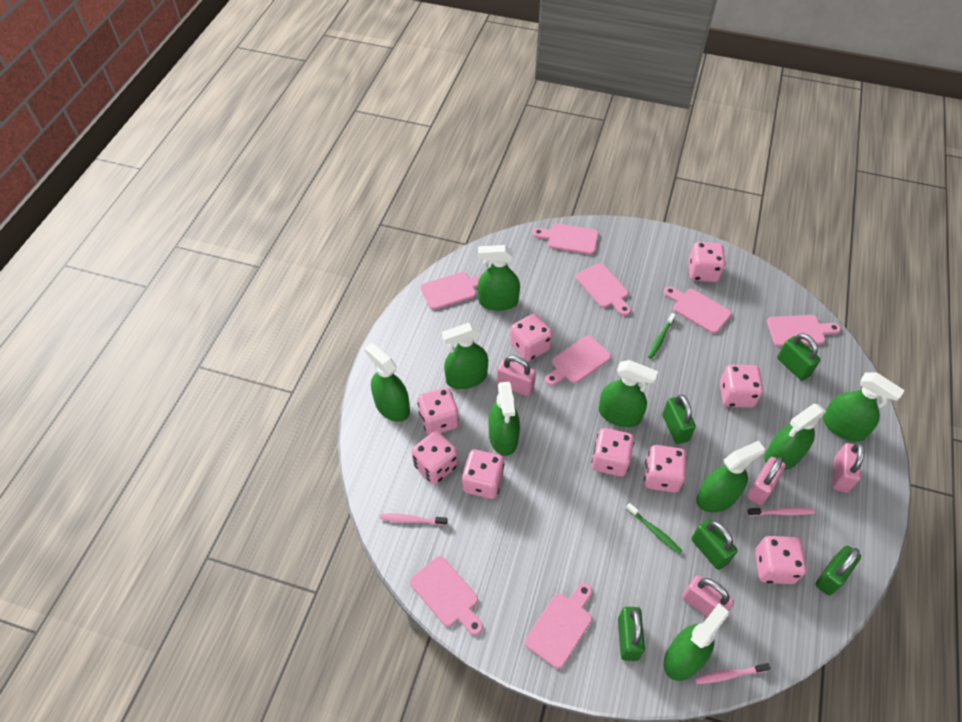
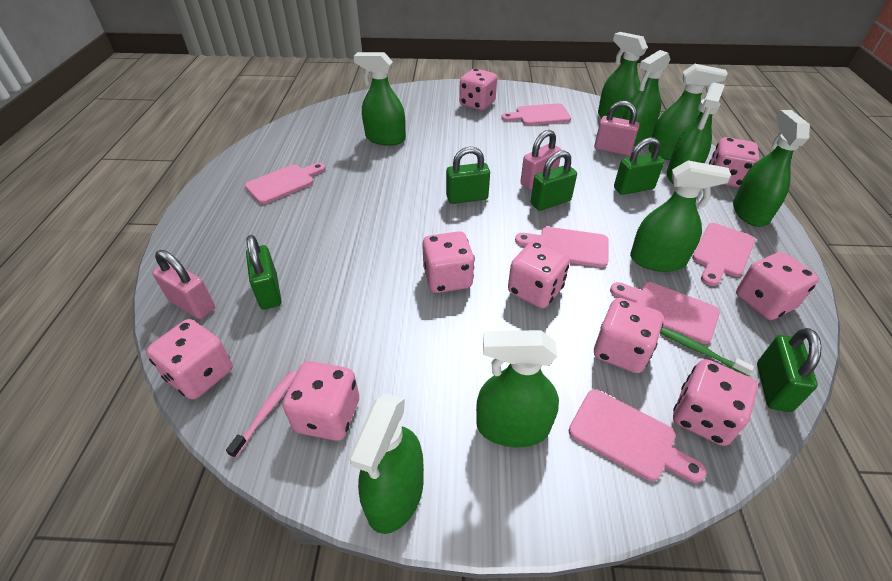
green toothbrush: 2 -> 1
pink cutting board: 8 -> 6
pink padlock: 4 -> 3
pink toothbrush: 3 -> 1

